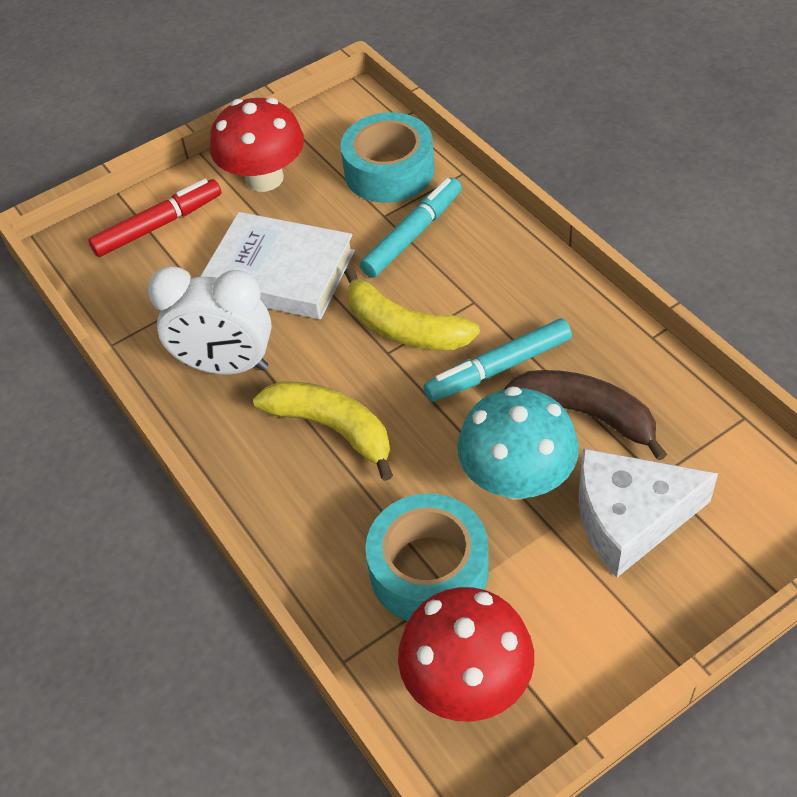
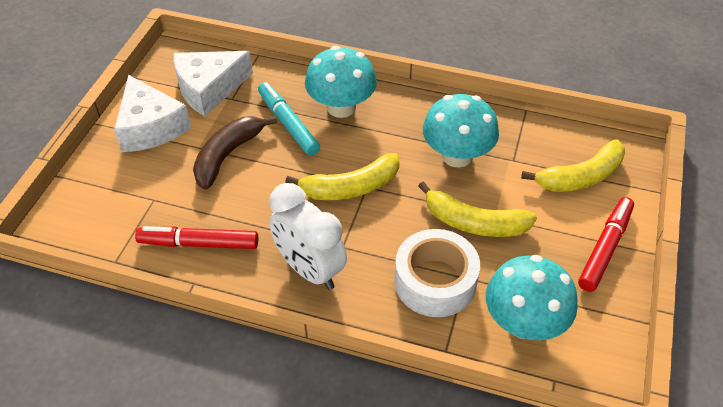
red marker: 1 -> 2
red mushroom: 2 -> 0
turquoise marker: 2 -> 1
turquoise mushroom: 1 -> 3
turquoise tape: 2 -> 0
white book: 1 -> 0
white cheese: 1 -> 2
white tape: 0 -> 1
yellow banana: 2 -> 3

